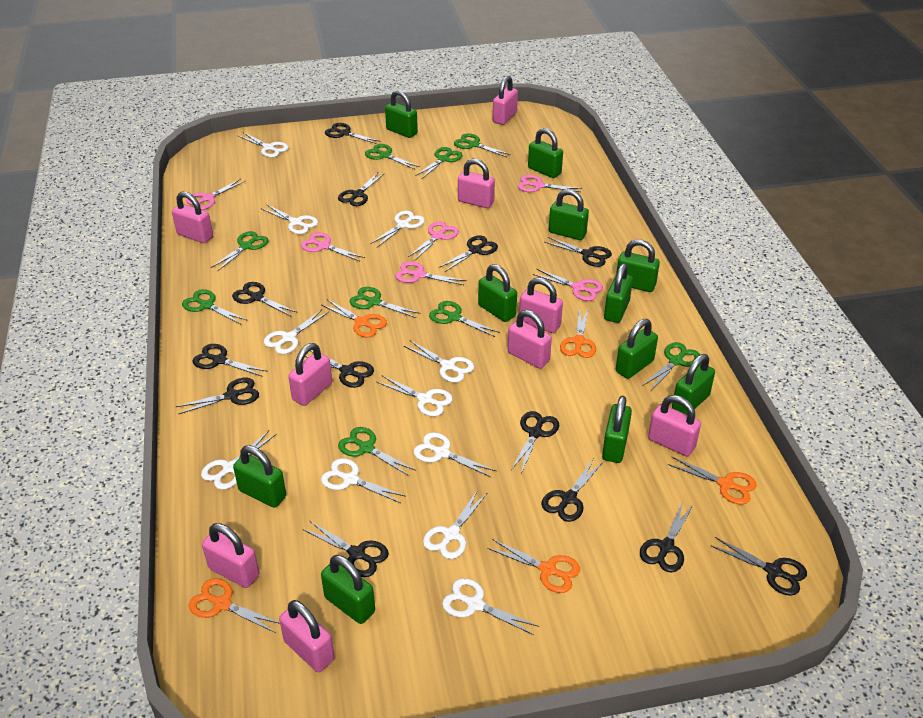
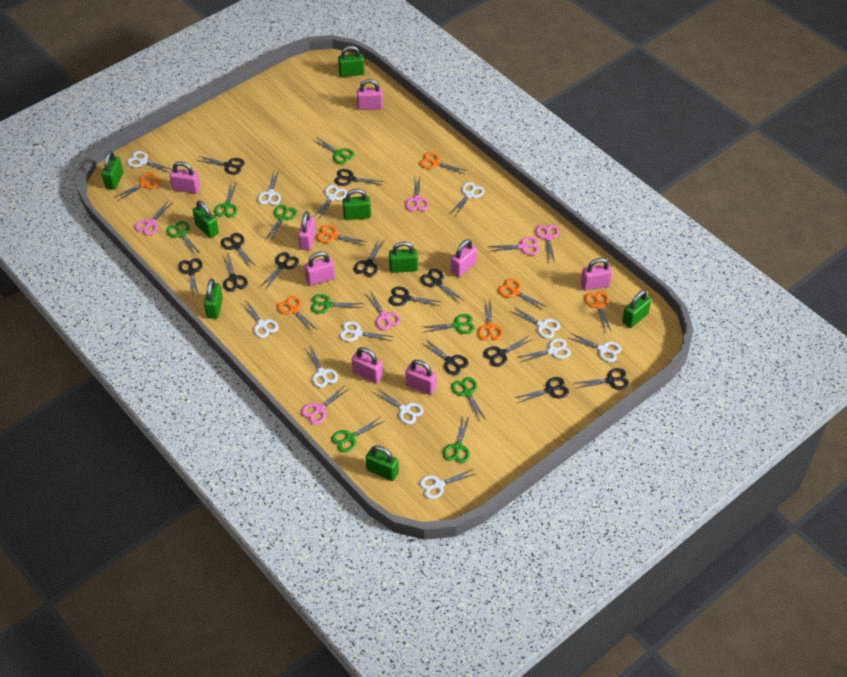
green padlock: 11 -> 8
orange scissors: 5 -> 7
pink padlock: 9 -> 8
white scissors: 11 -> 12

